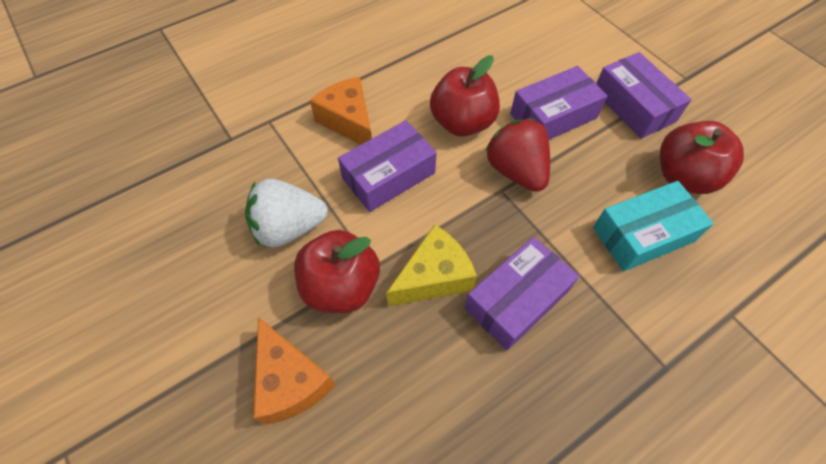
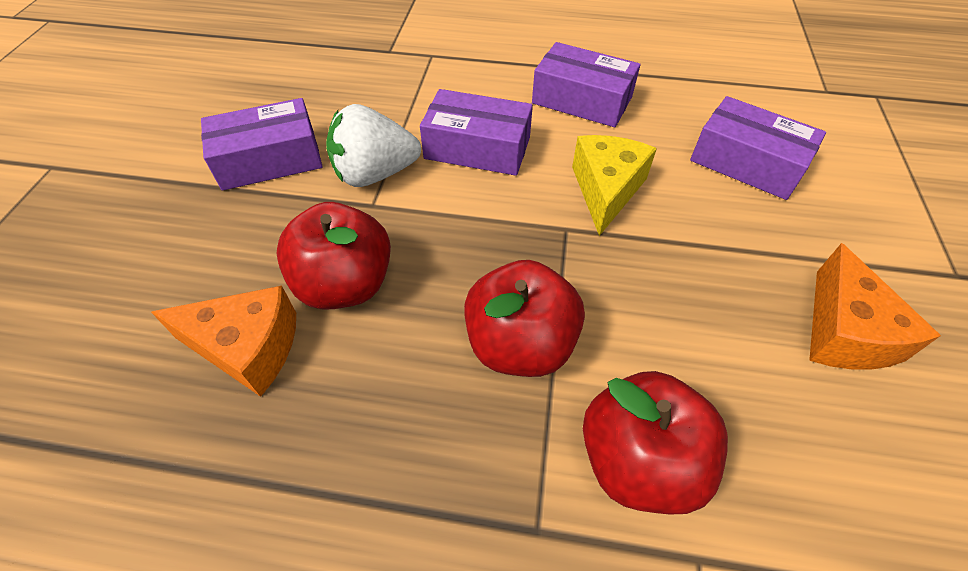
red strawberry: 1 -> 0
turquoise box: 1 -> 0

